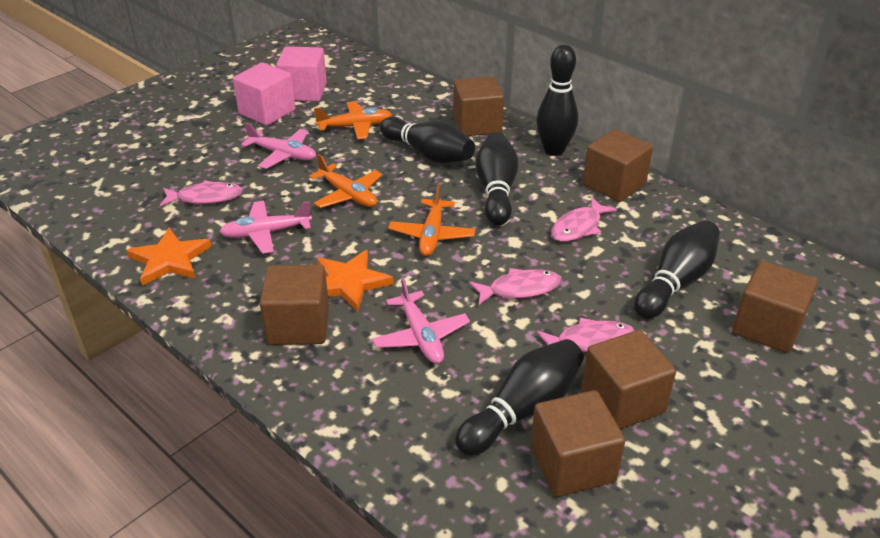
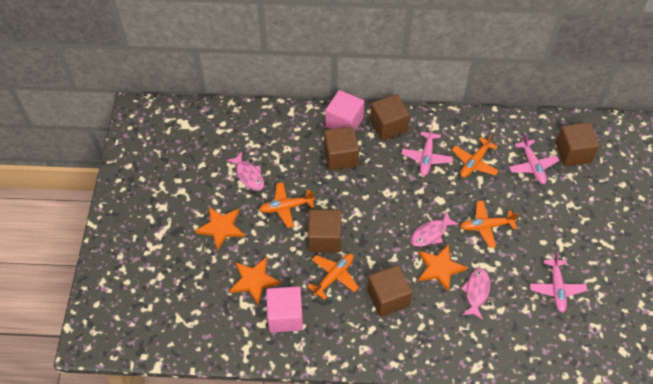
black bowling pin: 5 -> 0
brown cube: 6 -> 5
orange plane: 3 -> 4
orange star: 2 -> 3
pink fish: 4 -> 3

